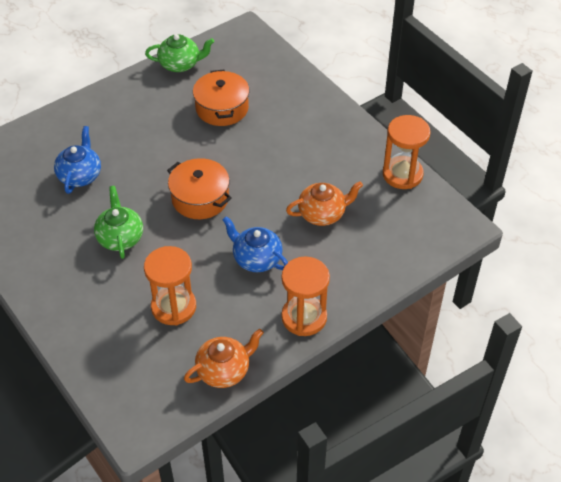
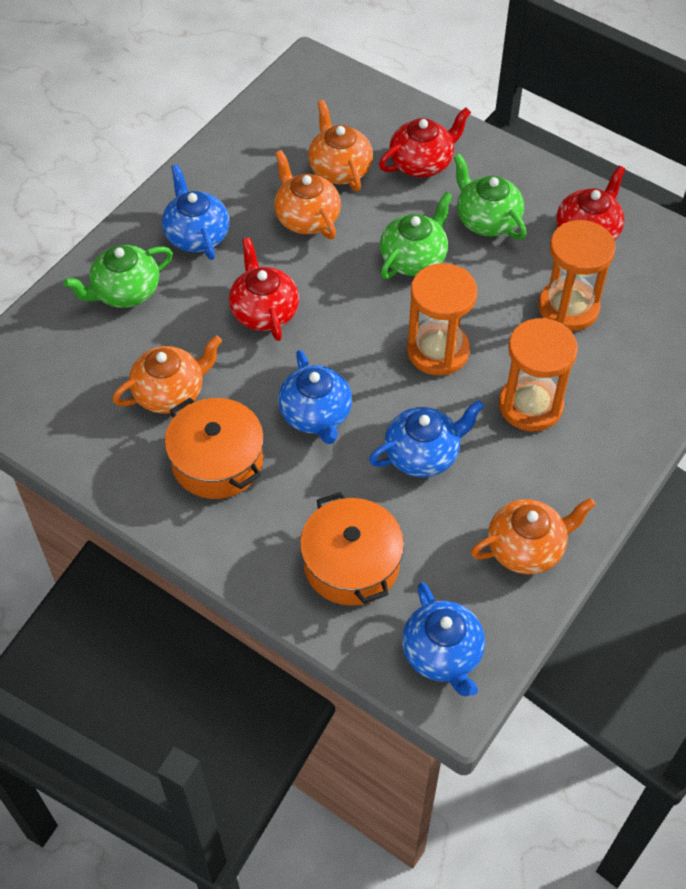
blue teapot: 2 -> 4
green teapot: 2 -> 3
orange teapot: 2 -> 4
red teapot: 0 -> 3

